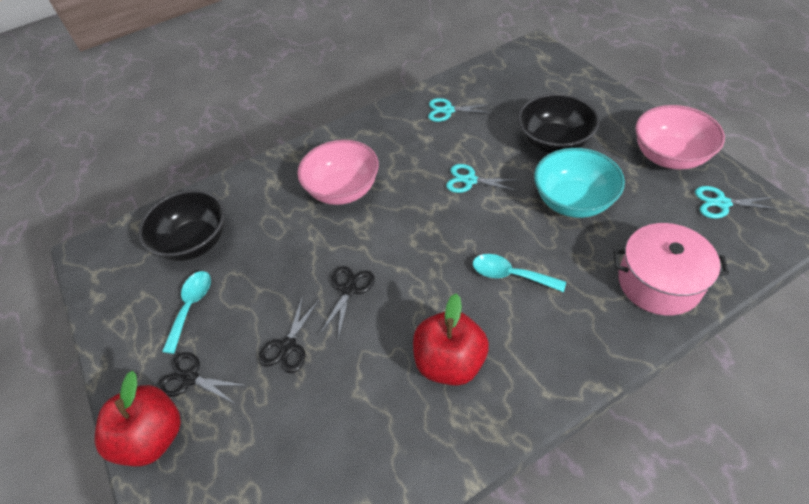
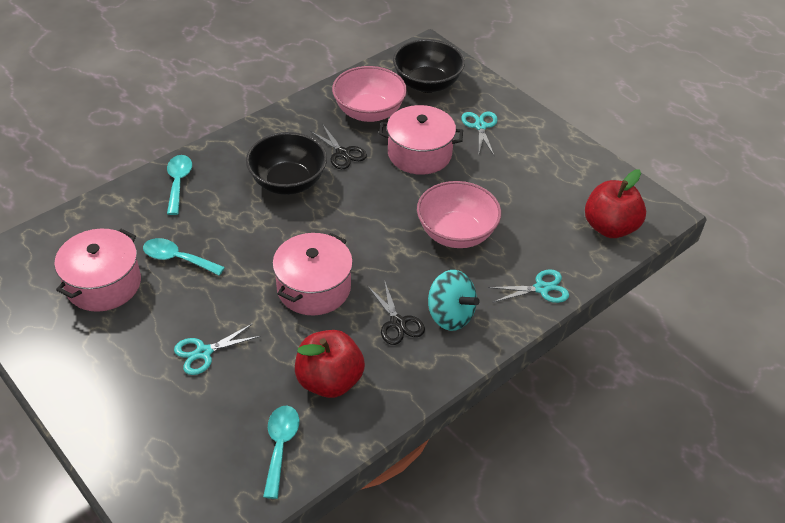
black scissors: 3 -> 2
pink pot: 1 -> 3
turquoise bowl: 1 -> 0
turquoise spinning top: 0 -> 1
turquoise spoon: 2 -> 3

